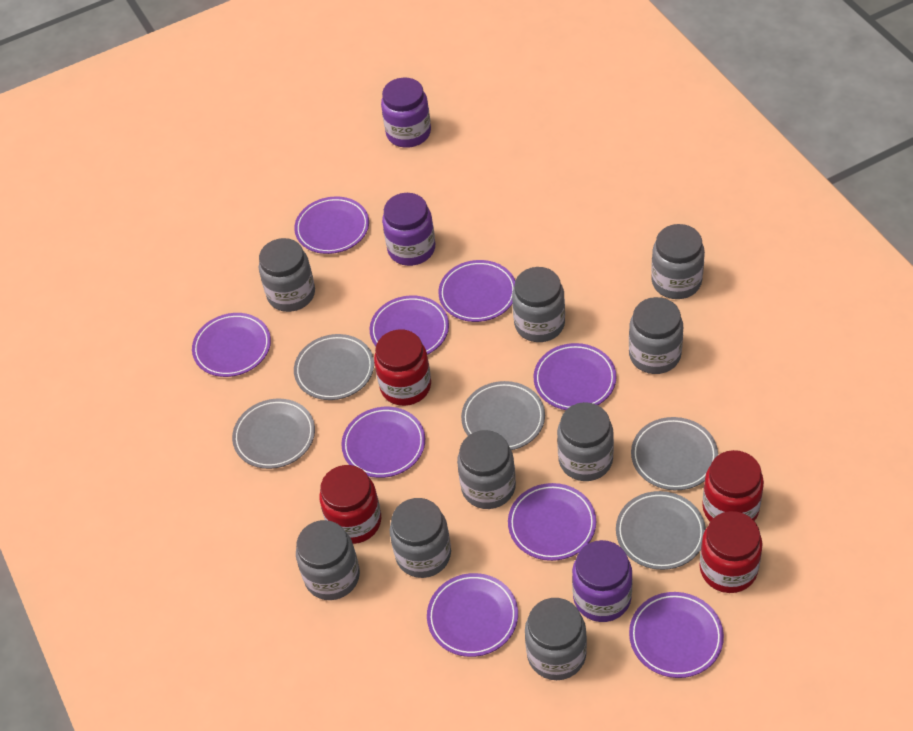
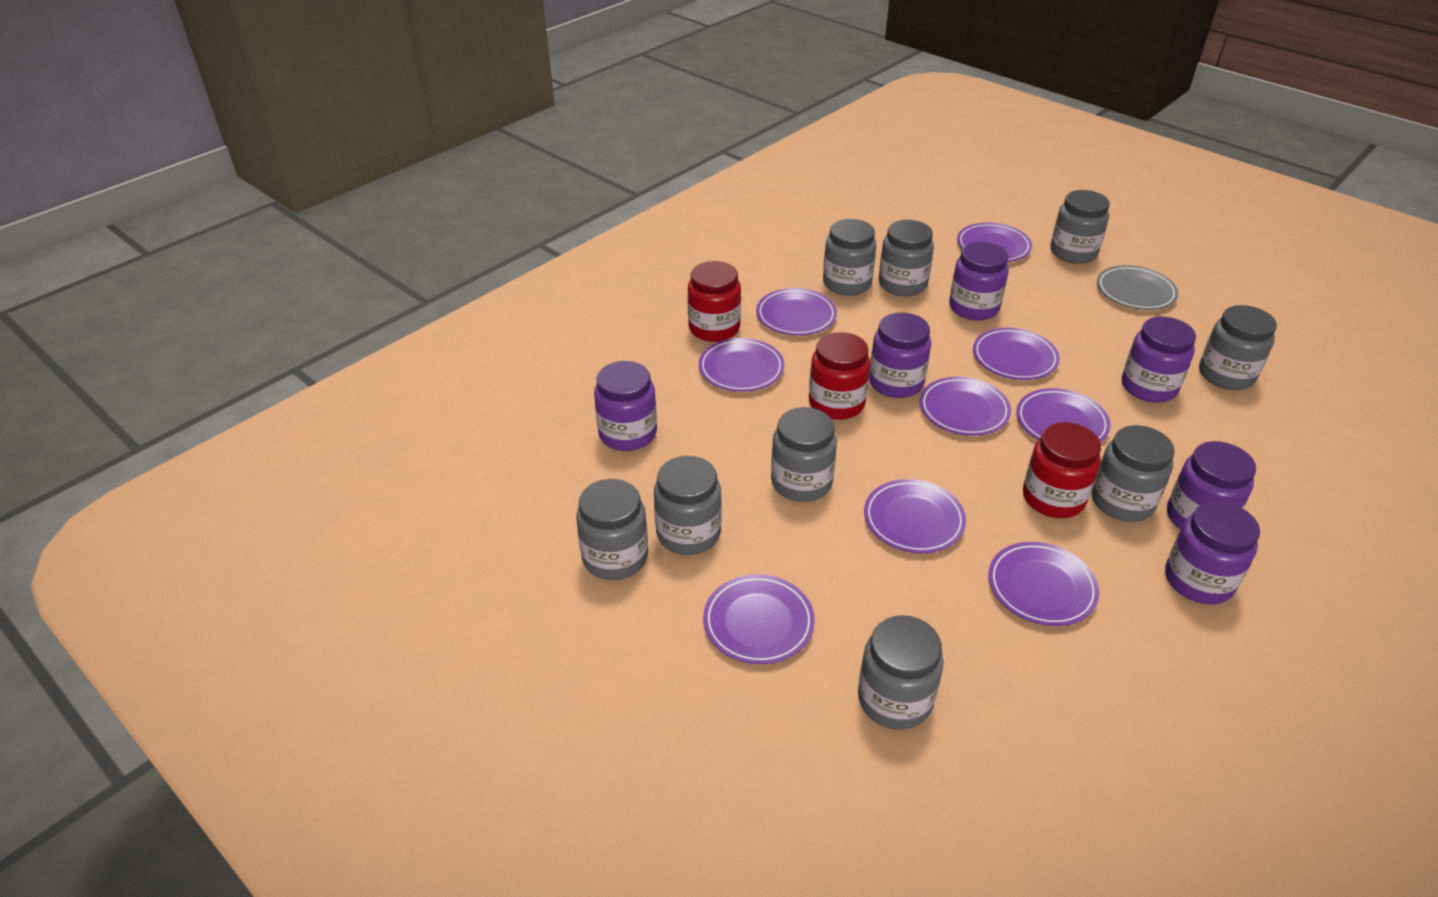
grey plate: 5 -> 1
purple jar: 3 -> 6
red jar: 4 -> 3

